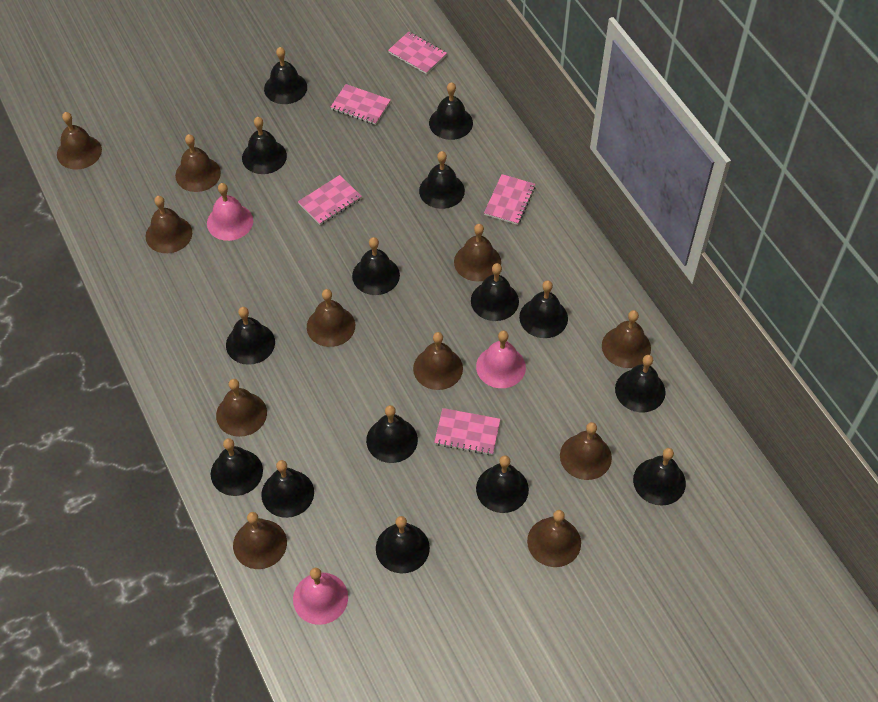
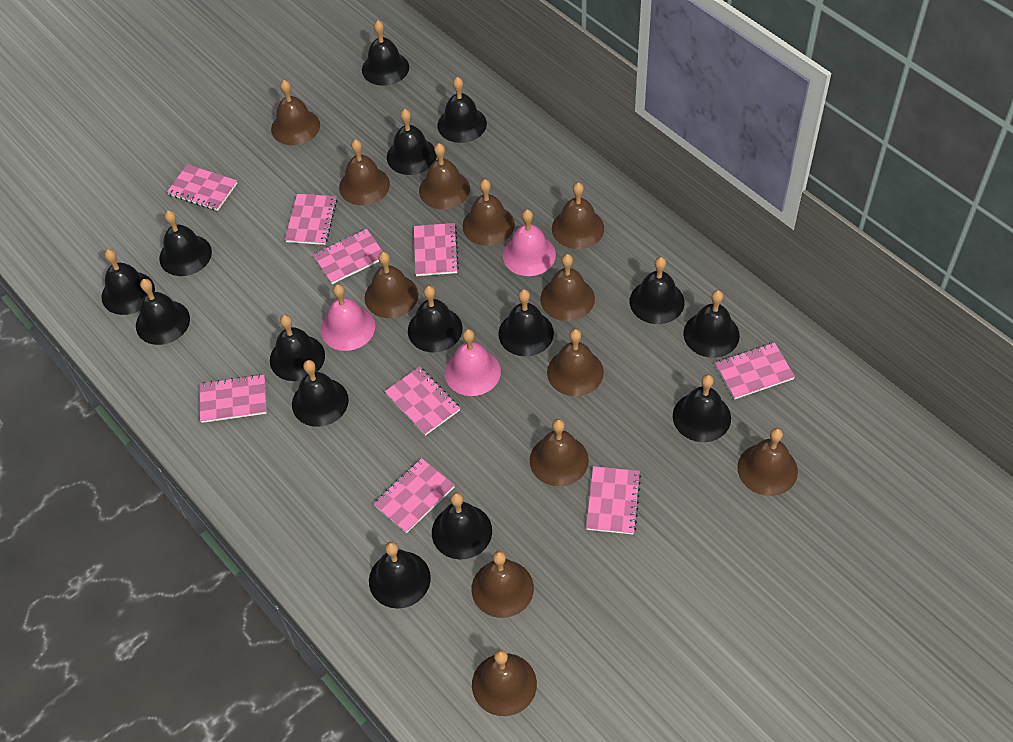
brown bell: 11 -> 12
pink notebook: 5 -> 9

